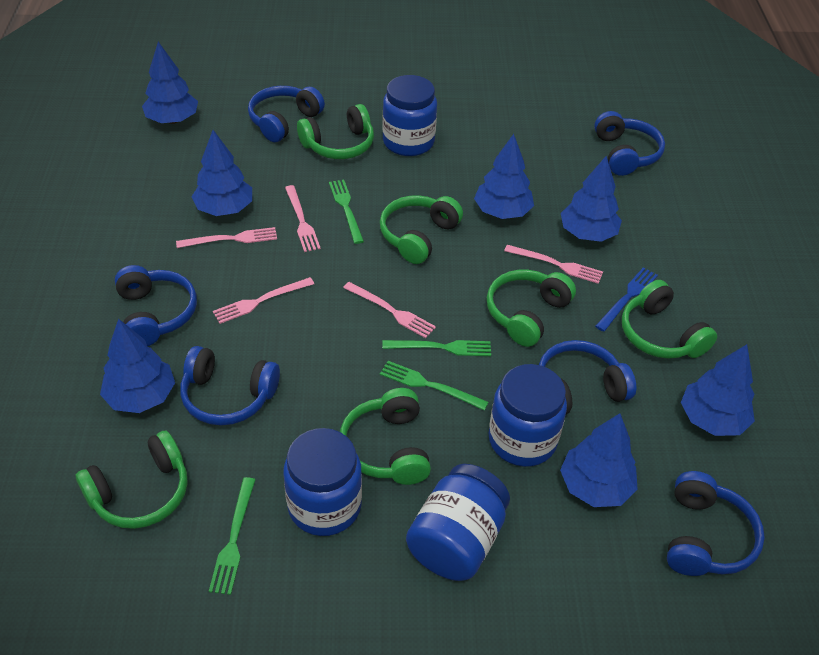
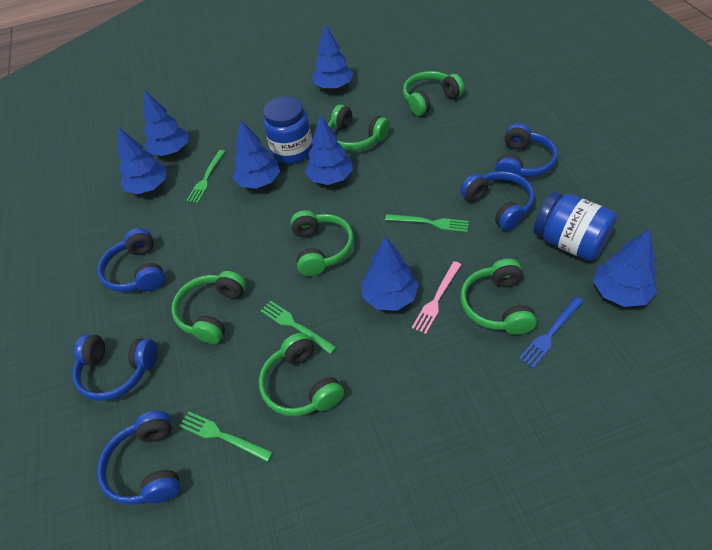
blue headphones: 6 -> 5
blue jar: 4 -> 2
pink fork: 5 -> 1

